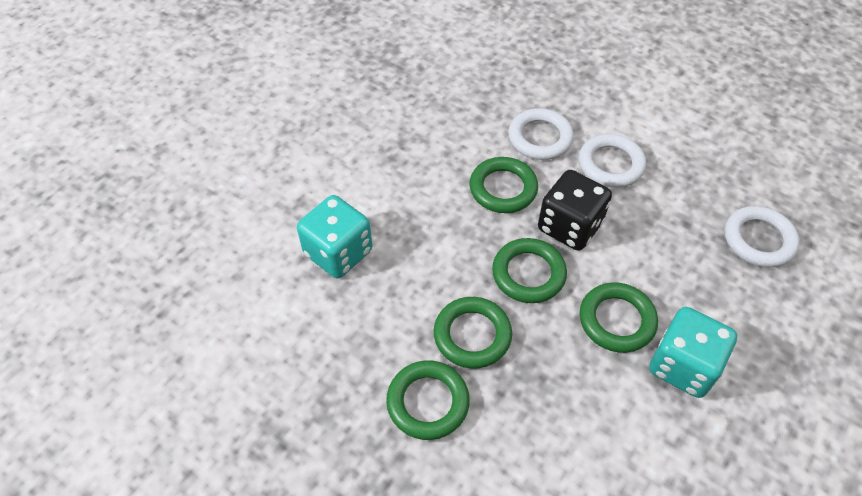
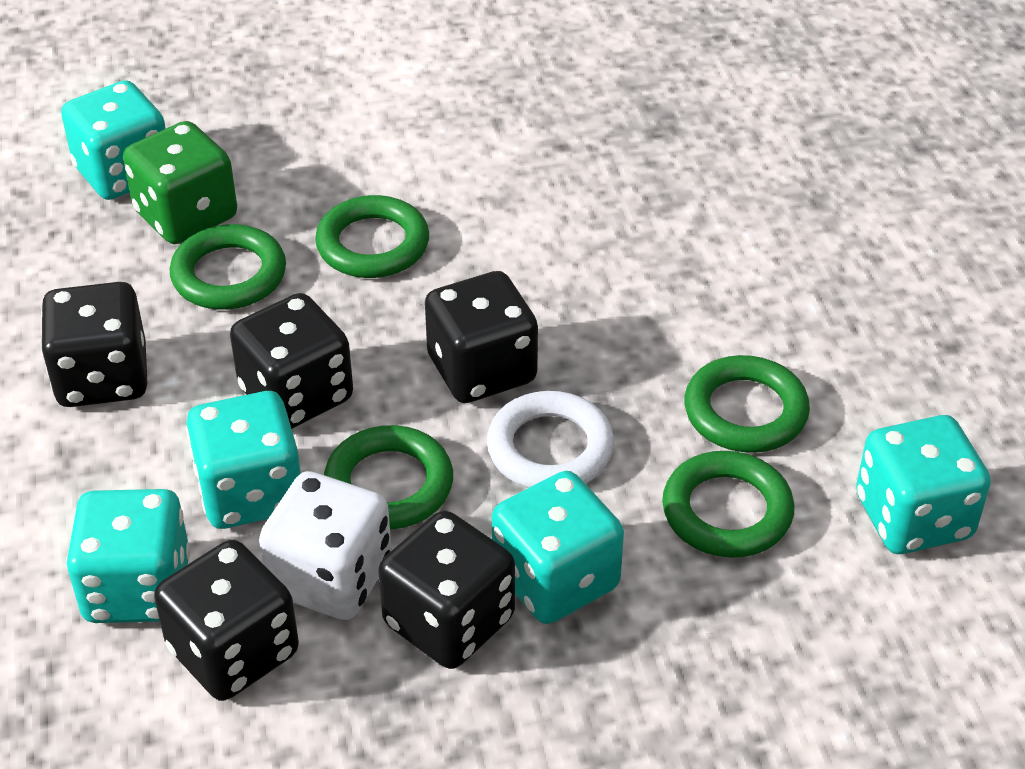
black dice: 1 -> 5
green dice: 0 -> 1
turquoise dice: 2 -> 5
white dice: 0 -> 1
white ring: 3 -> 1

